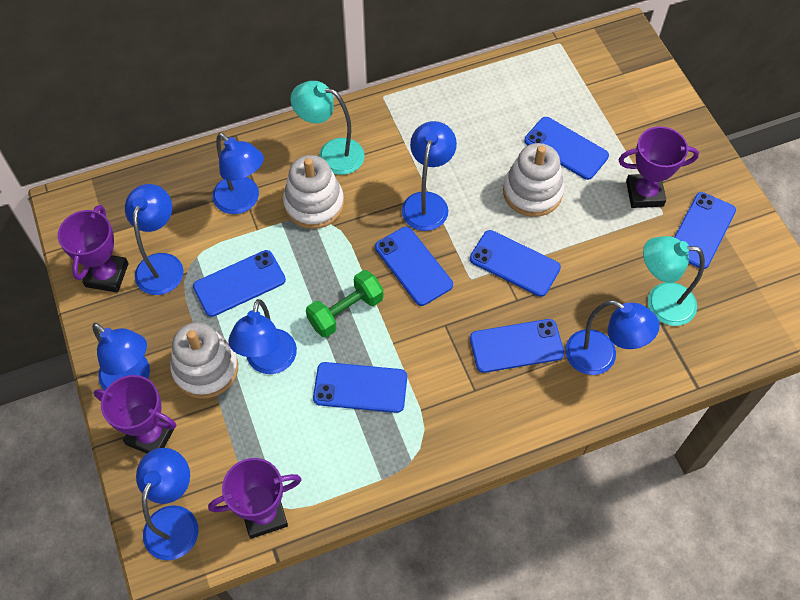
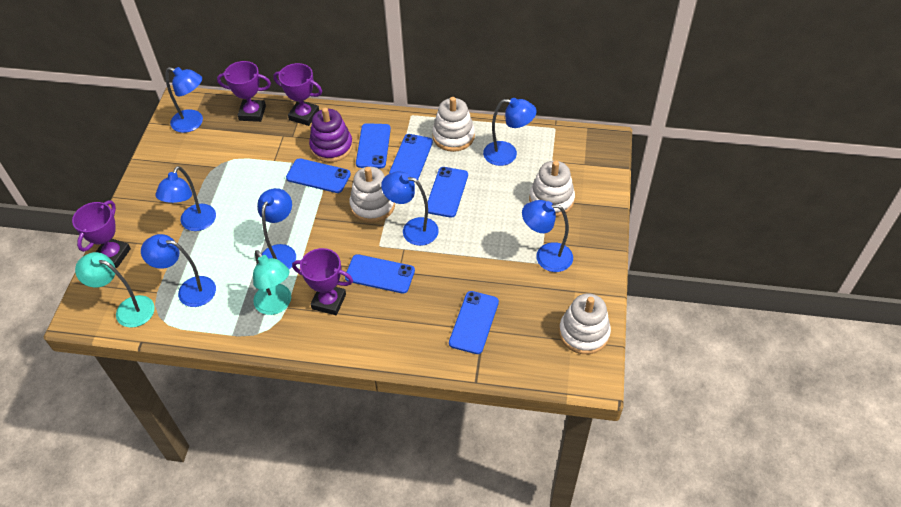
blue phone: 7 -> 6
green dumbbell: 1 -> 0
purple stacking toy: 0 -> 1
white stacking toy: 3 -> 4

